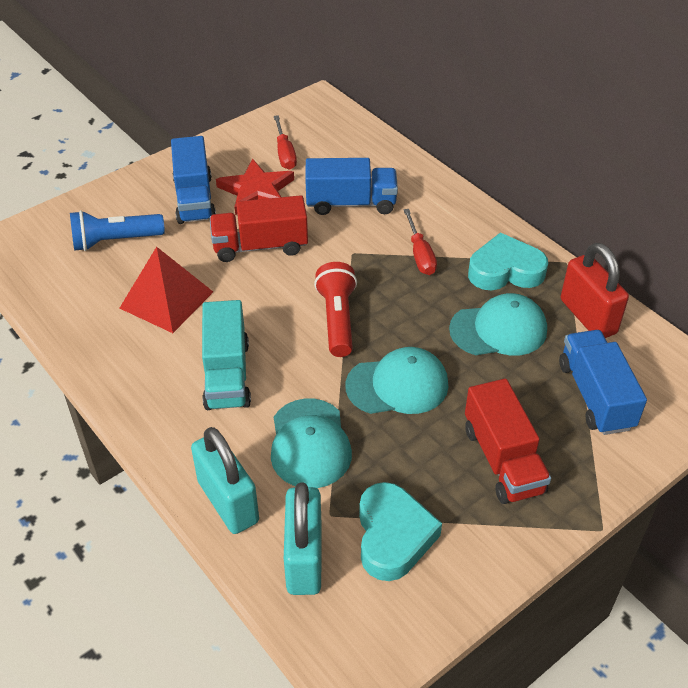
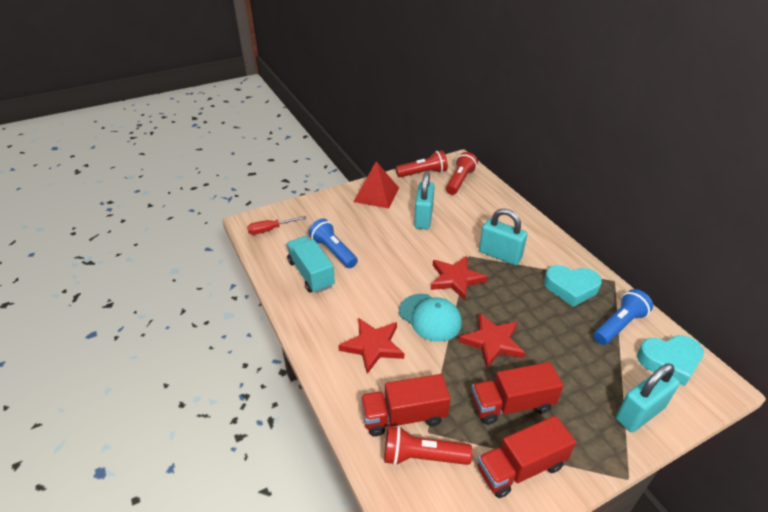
blue flashlight: 1 -> 2
blue truck: 3 -> 0
red flashlight: 1 -> 3
red padlock: 1 -> 0
red screwdriver: 2 -> 1
red star: 1 -> 3
red truck: 2 -> 3
turquoise cap: 3 -> 1
turquoise padlock: 2 -> 3

